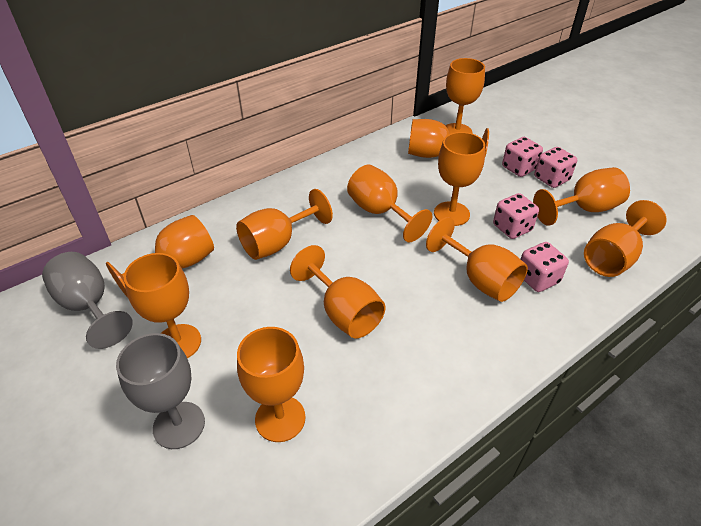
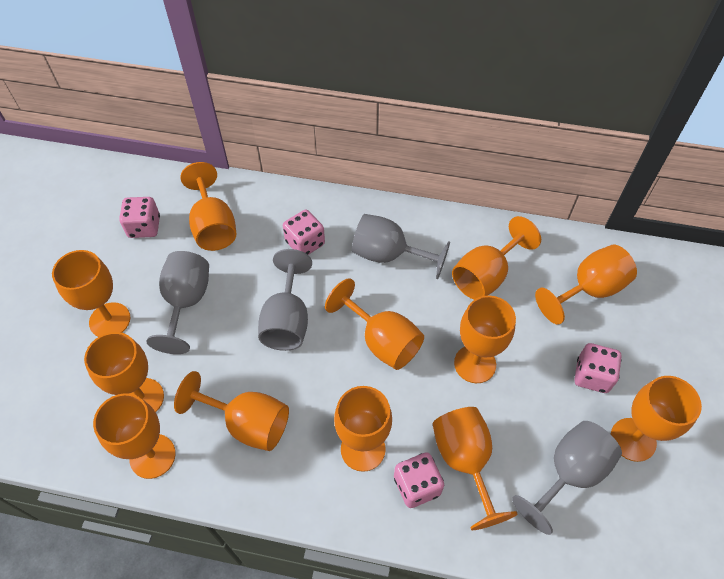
grey goblet: 2 -> 4

